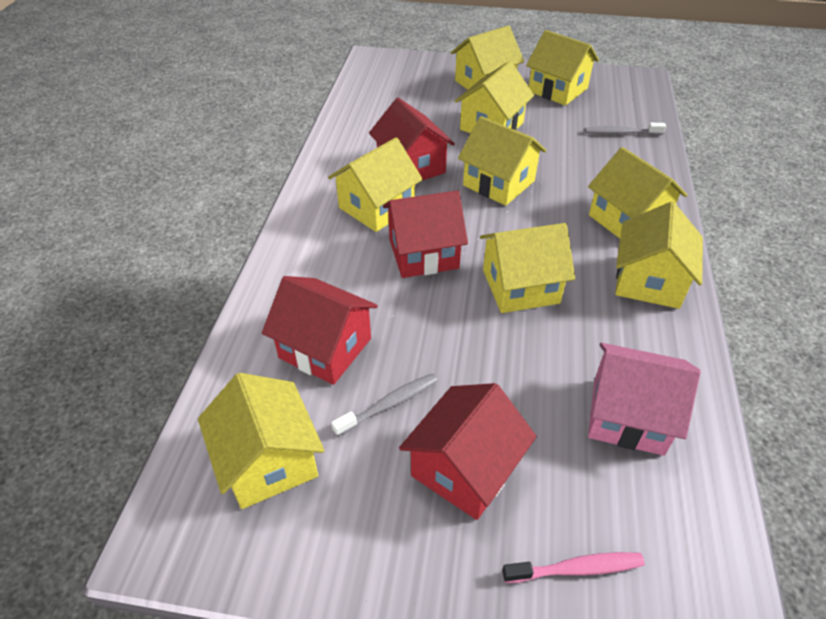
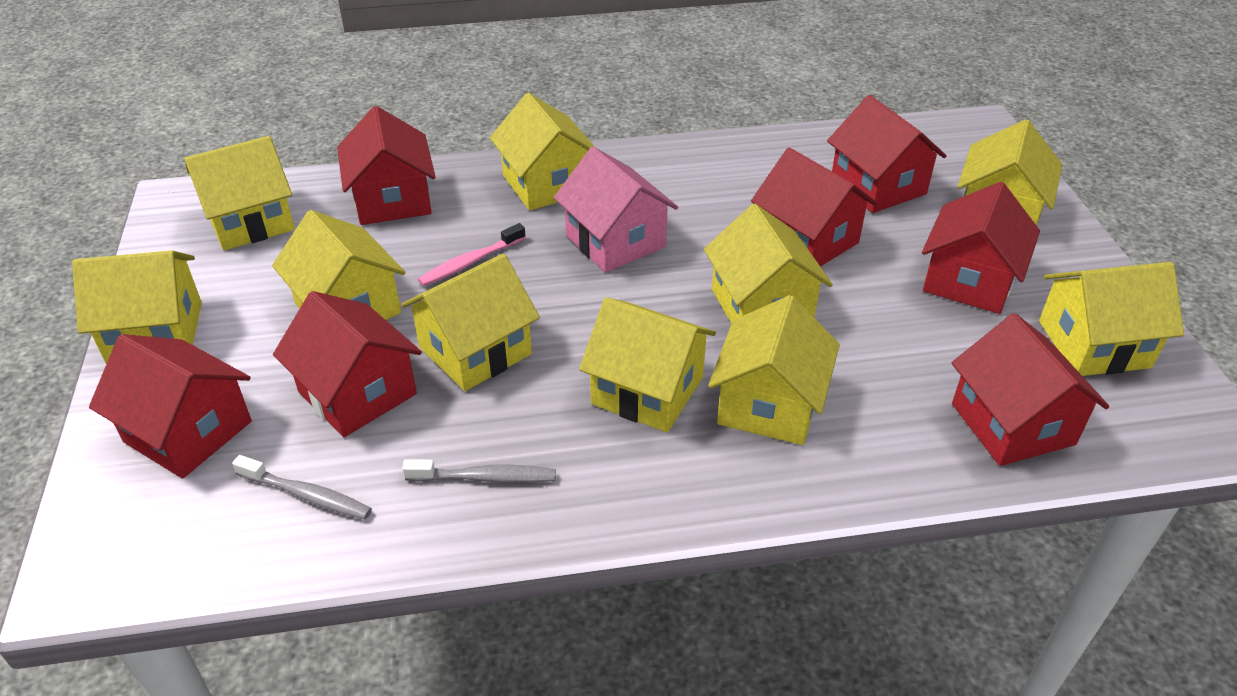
red house: 4 -> 7
yellow house: 9 -> 10

